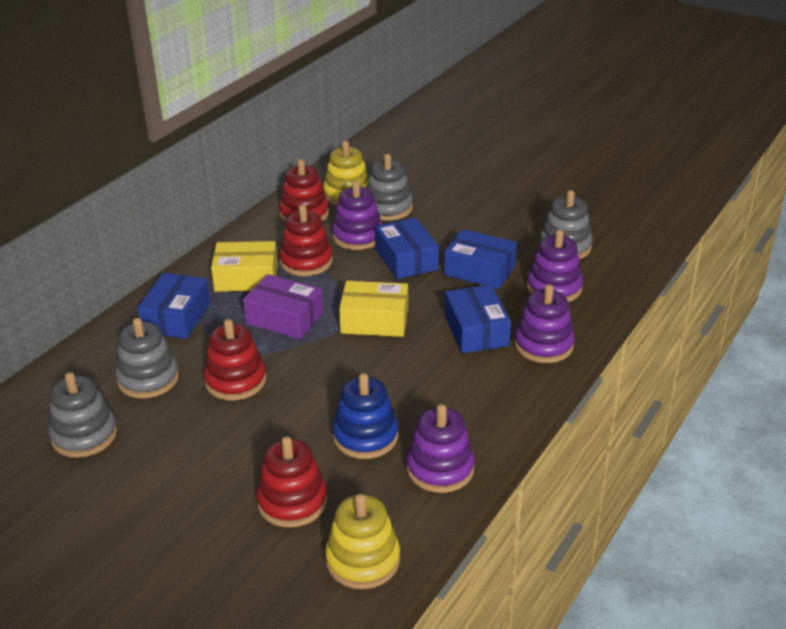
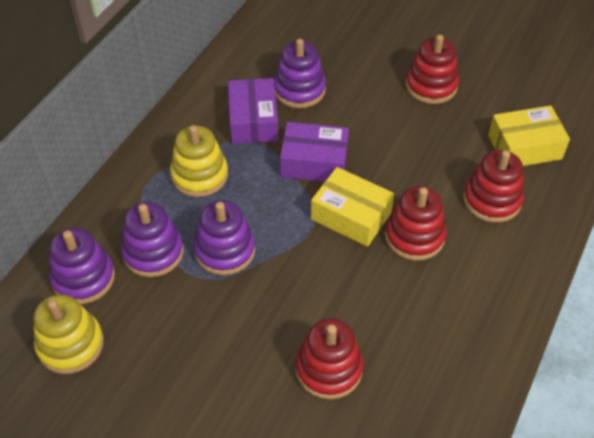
blue box: 4 -> 0
blue stacking toy: 1 -> 0
grey stacking toy: 4 -> 0
purple box: 1 -> 2

